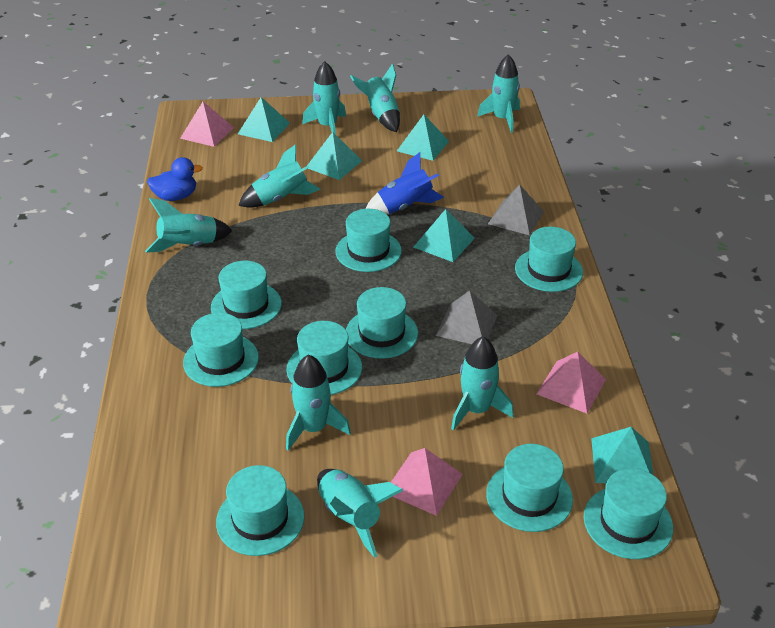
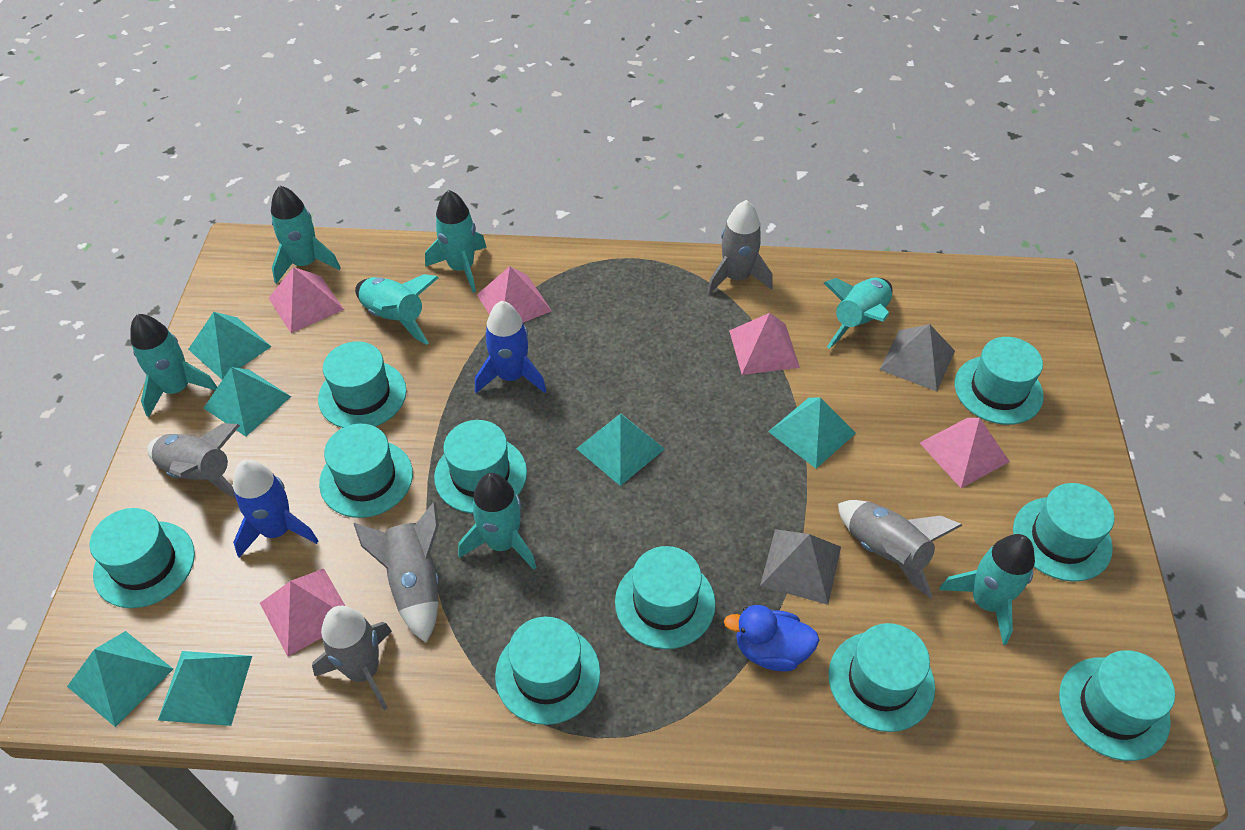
blue rocket: 1 -> 2
grey rocket: 0 -> 5
pink pyramid: 3 -> 5
turquoise hat: 9 -> 10
turquoise pyramid: 5 -> 6
turquoise rocket: 8 -> 7

